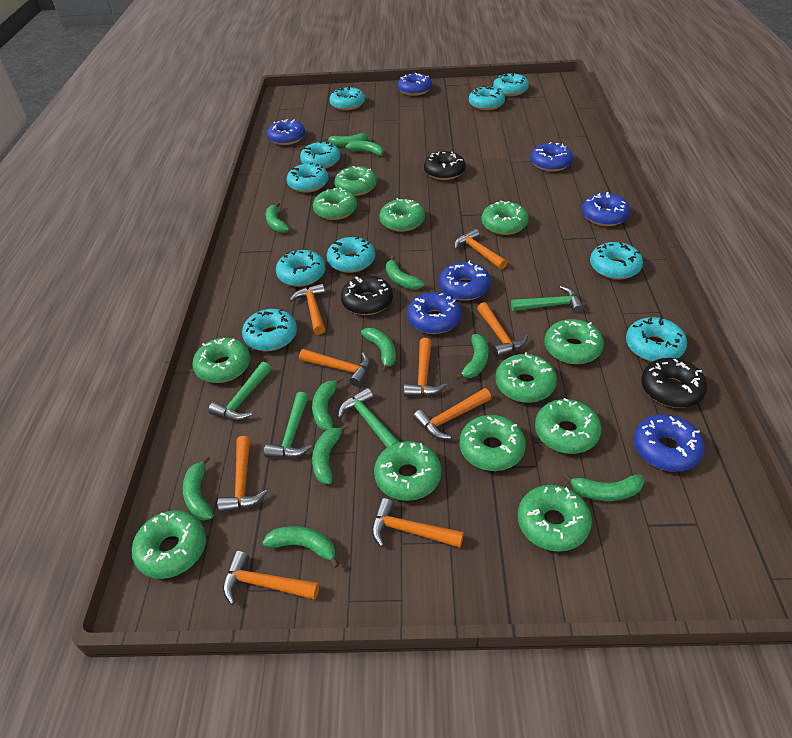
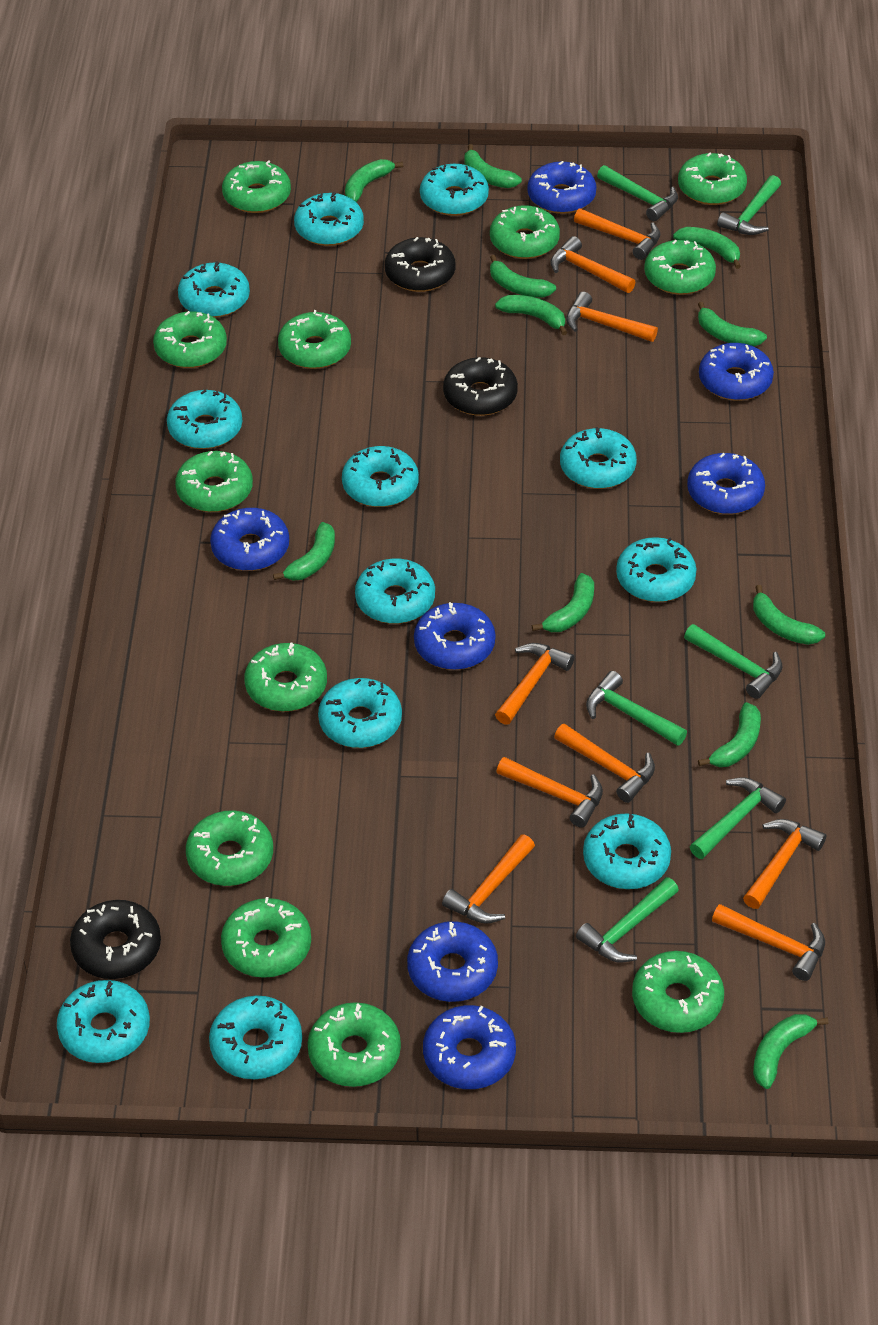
green hammer: 4 -> 6
turquoise donut: 10 -> 12

